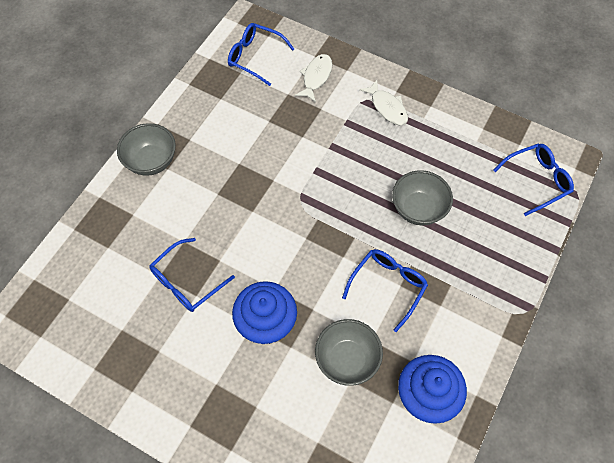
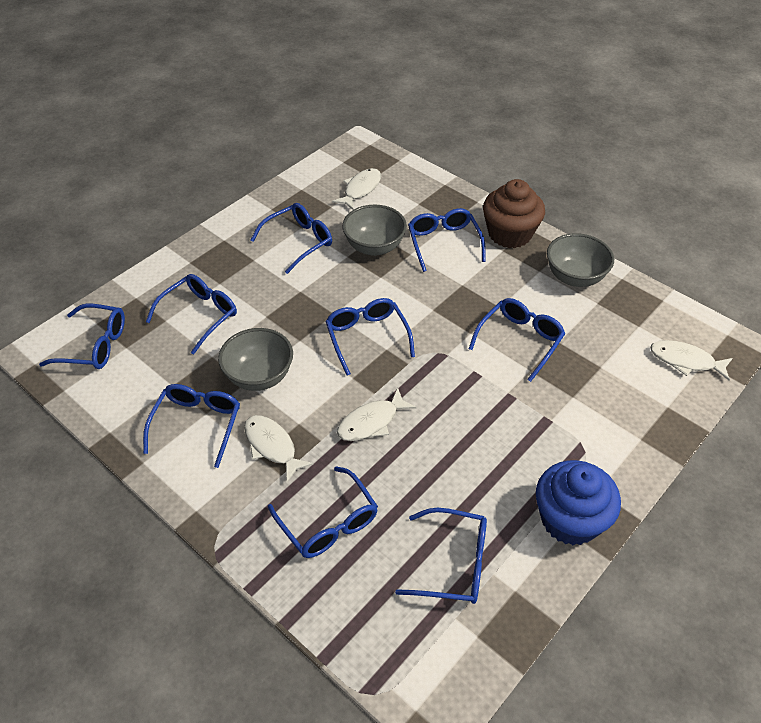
blue cupcake: 2 -> 1
blue glasses: 4 -> 9
brown cupcake: 0 -> 1
white fish: 2 -> 4

